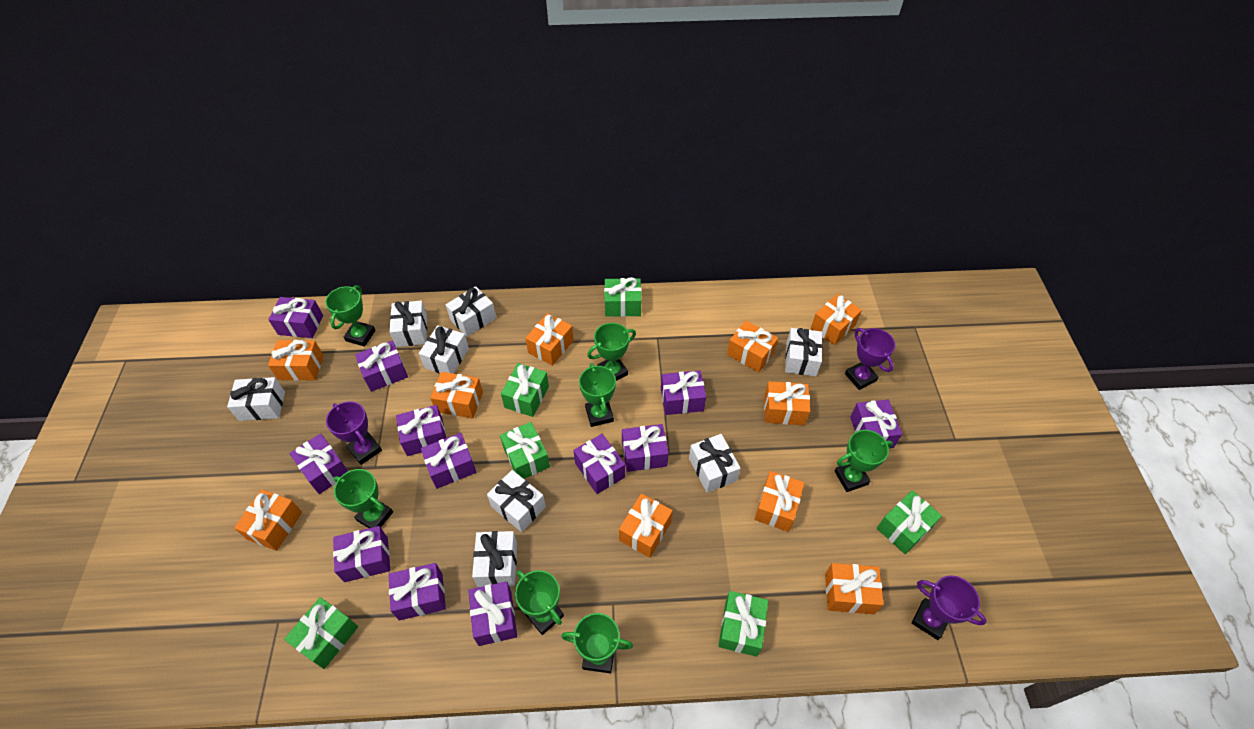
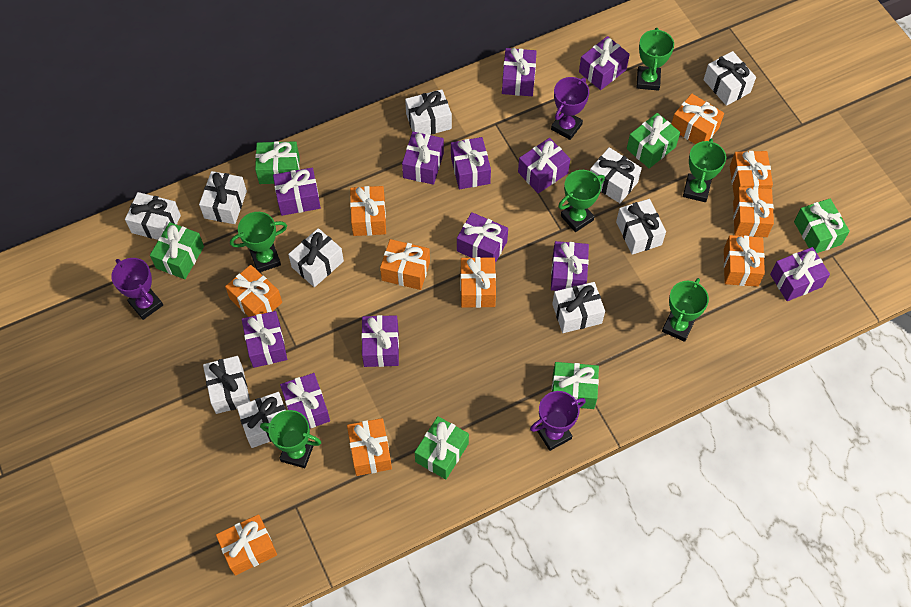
green trophy: 7 -> 6
white gift: 8 -> 10

